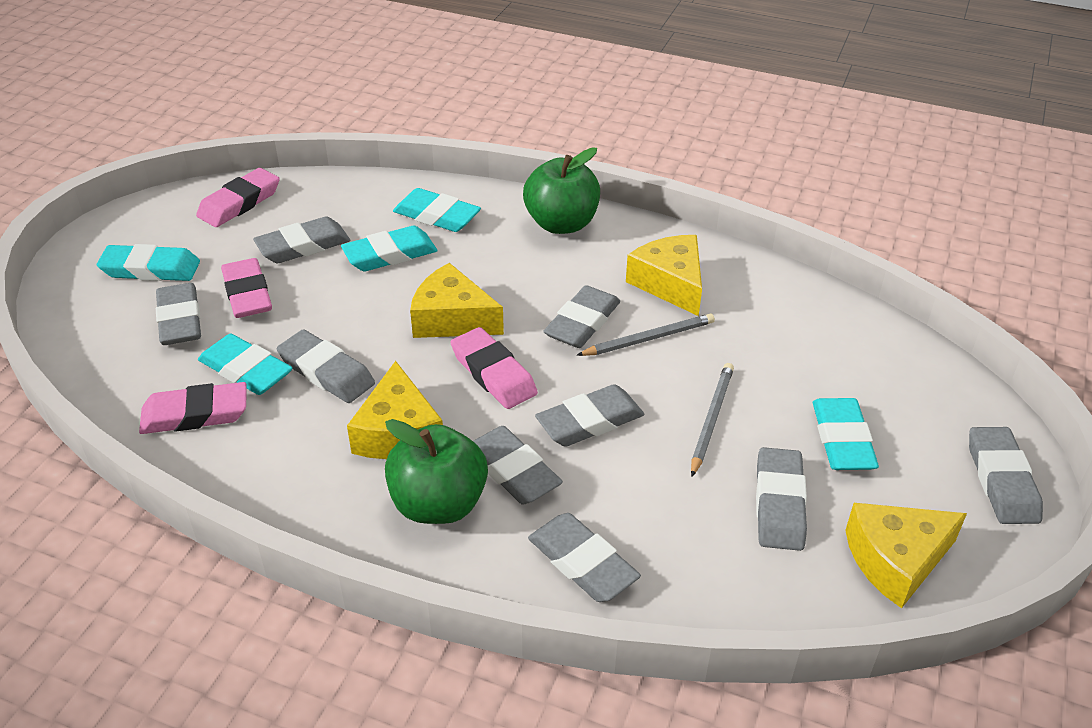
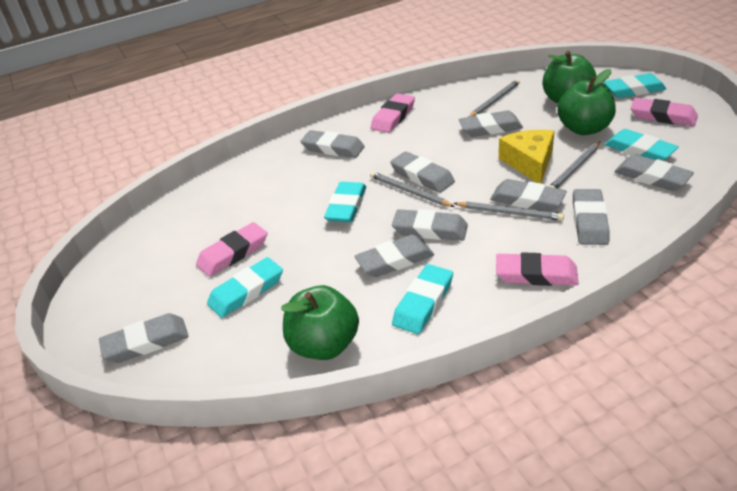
green apple: 2 -> 3
grey pencil: 2 -> 4
yellow cheese: 4 -> 1

